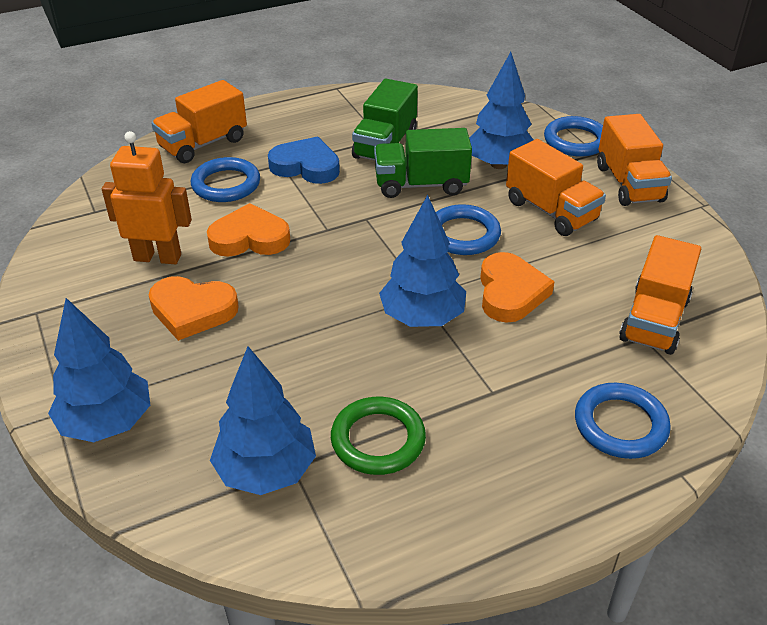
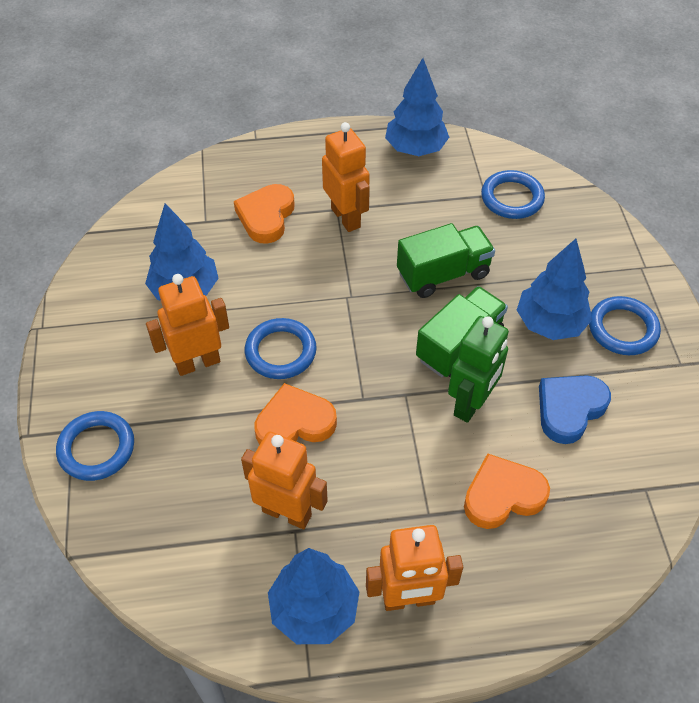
green ring: 1 -> 0
green robot: 0 -> 1
orange robot: 1 -> 4
orange truck: 4 -> 0

